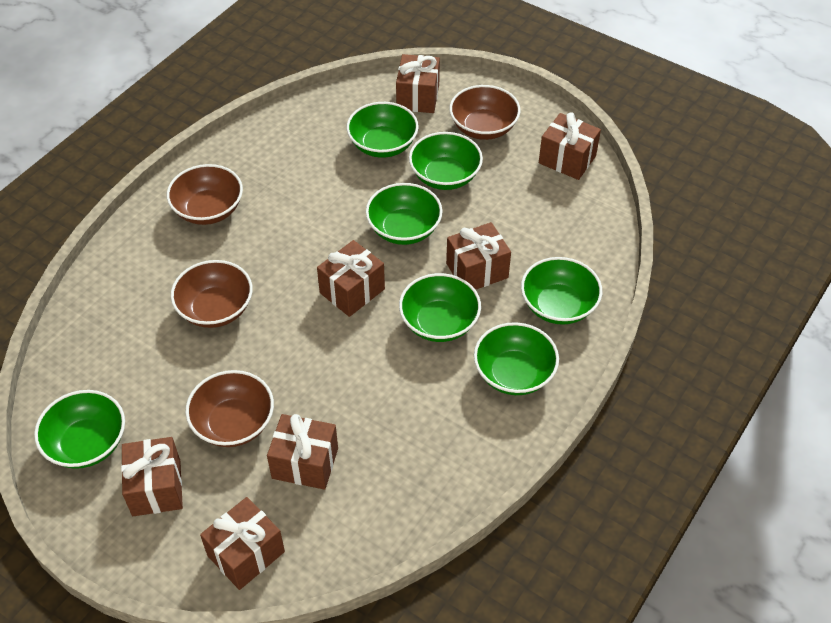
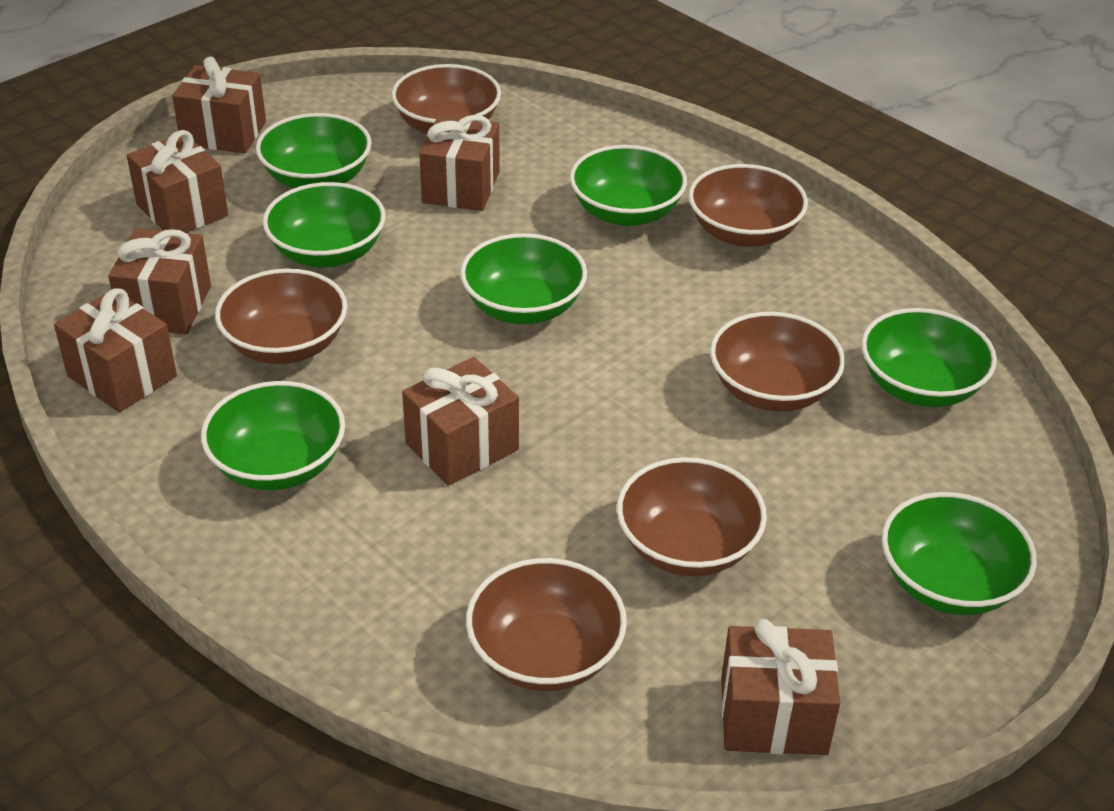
brown bowl: 4 -> 6

